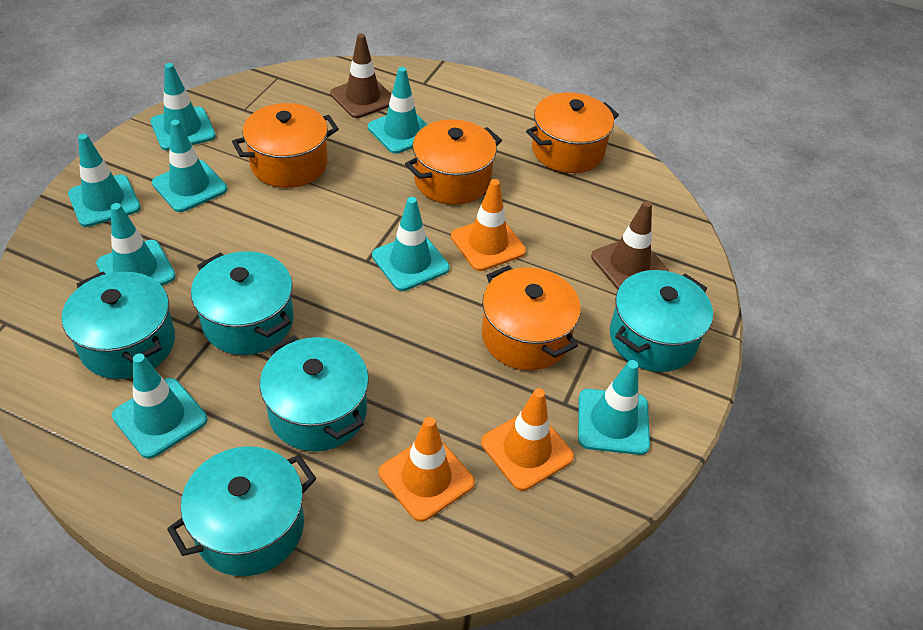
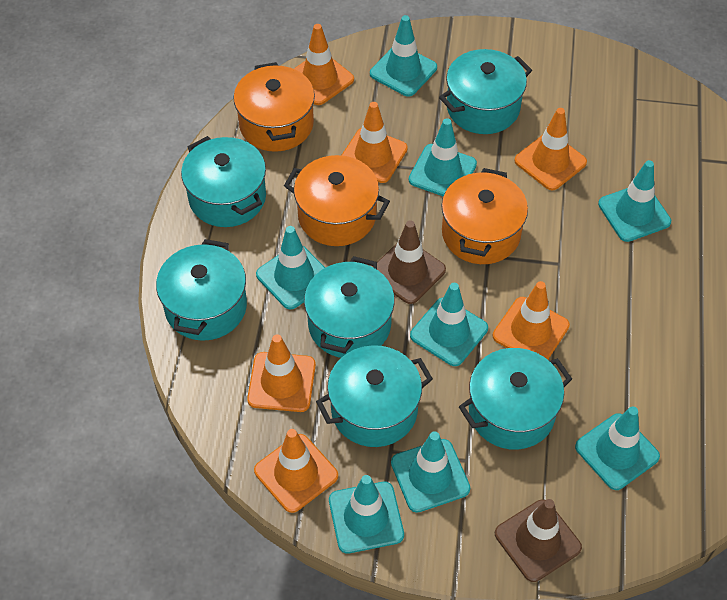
orange pot: 4 -> 3
orange traffic cone: 3 -> 6
turquoise pot: 5 -> 6

